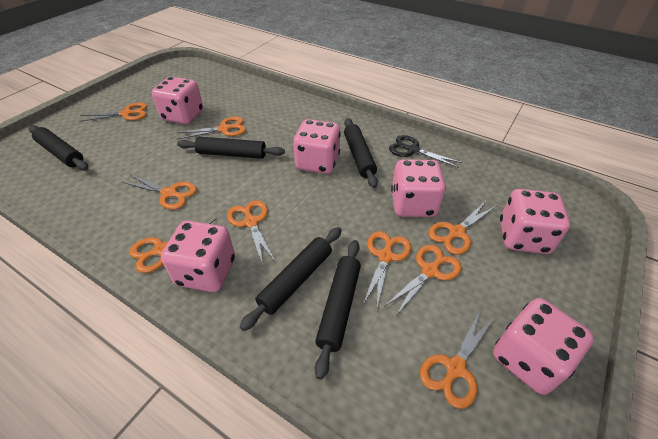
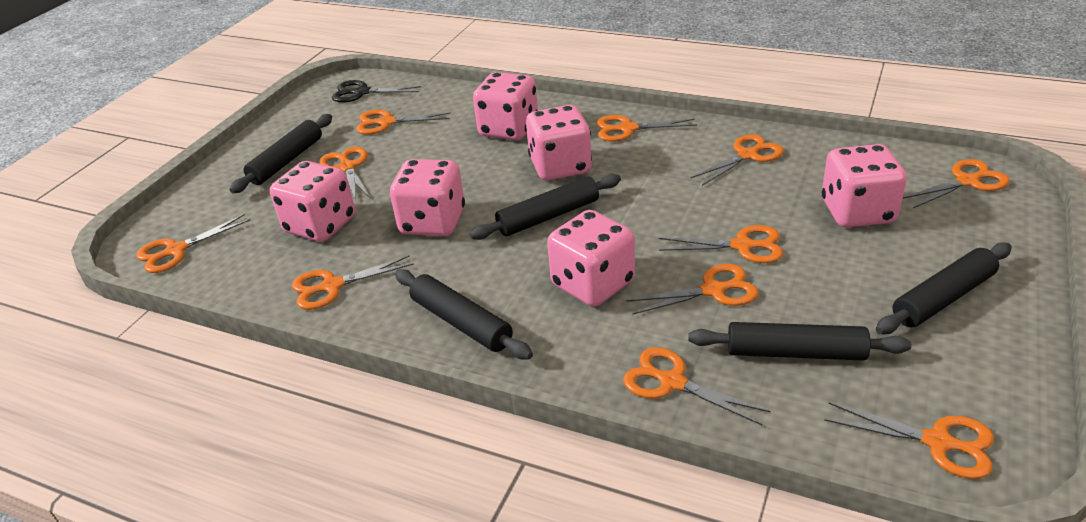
orange scissors: 9 -> 11

